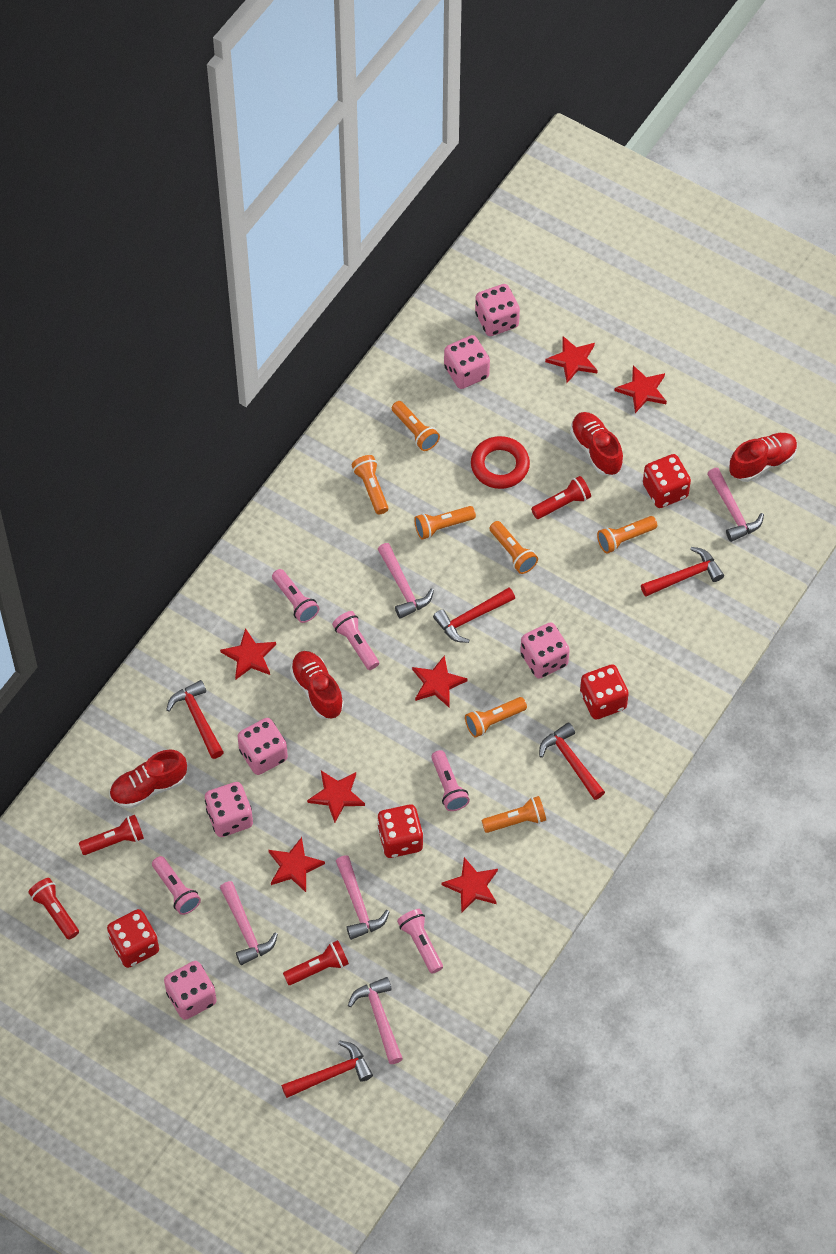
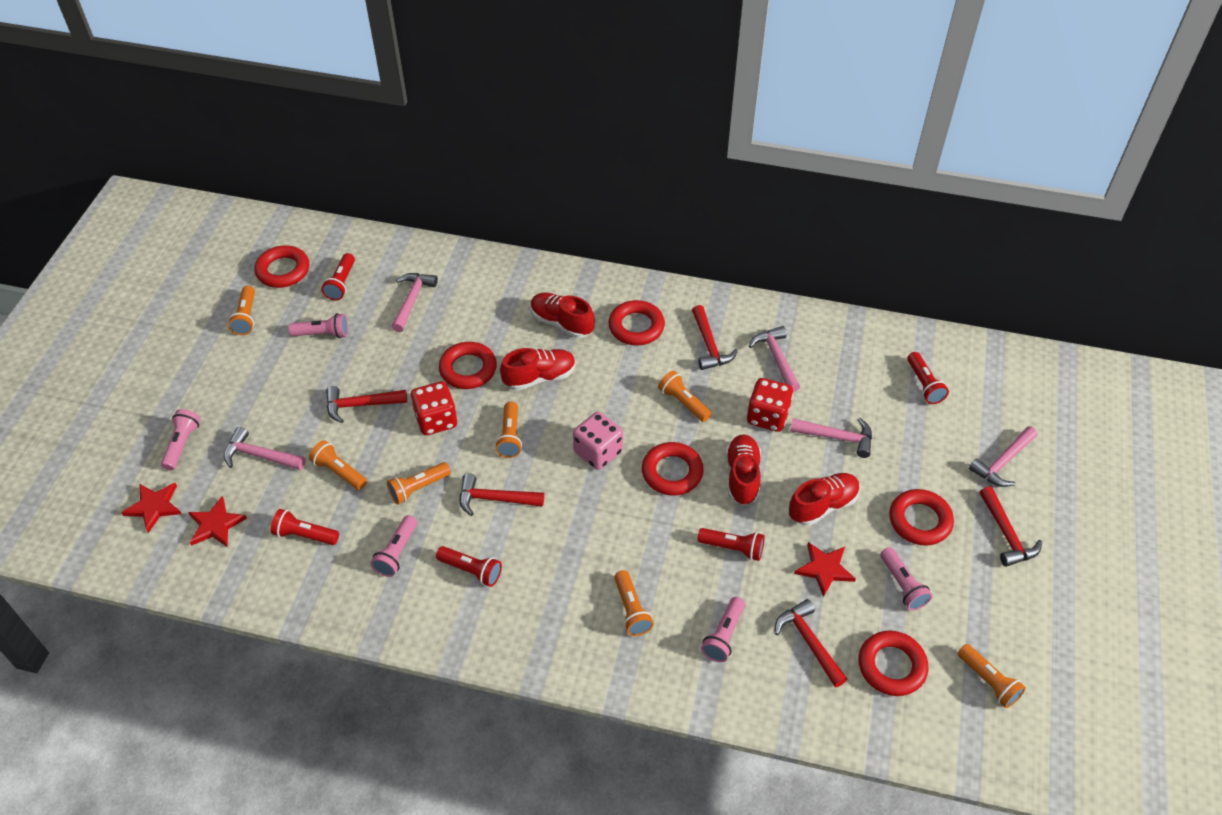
pink dice: 6 -> 1
red dice: 4 -> 2
red flashlight: 4 -> 5
red ring: 1 -> 6
red star: 7 -> 3

